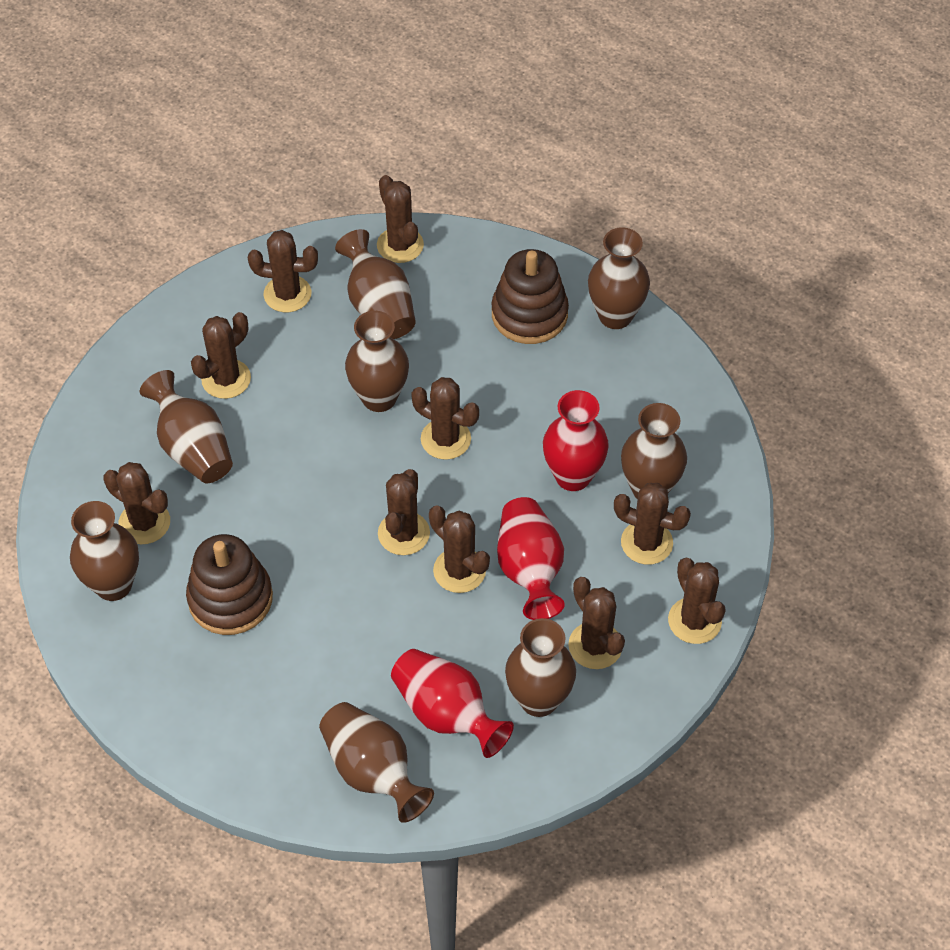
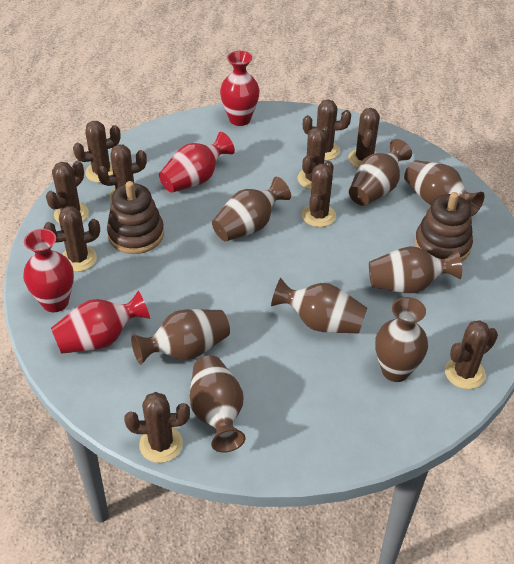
red vase: 3 -> 4

